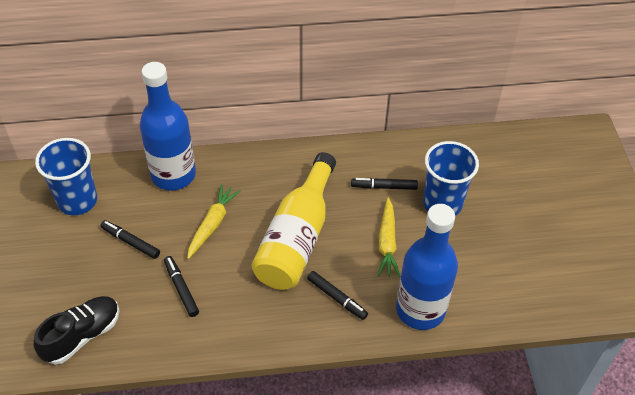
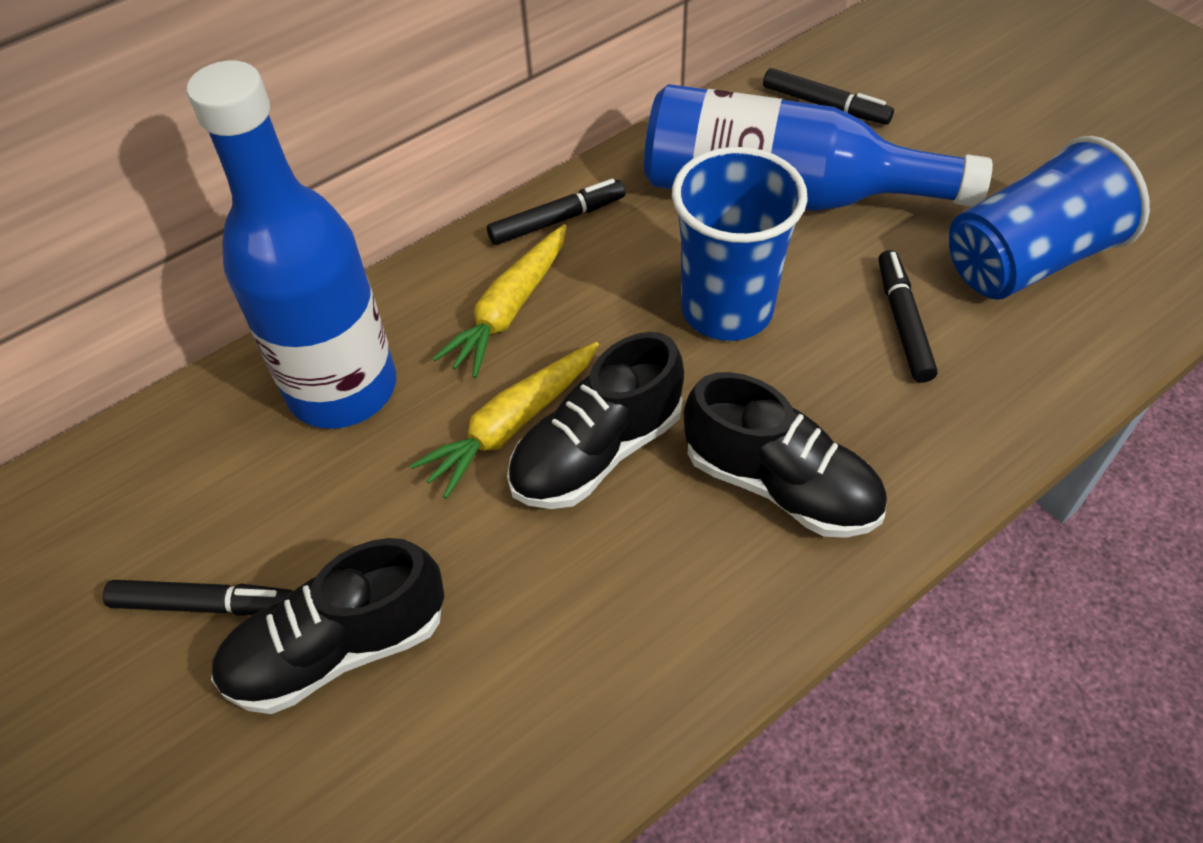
black shoe: 1 -> 3
yellow bottle: 1 -> 0

